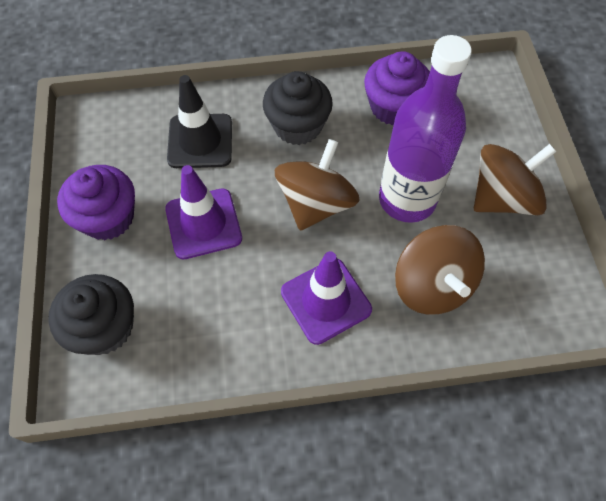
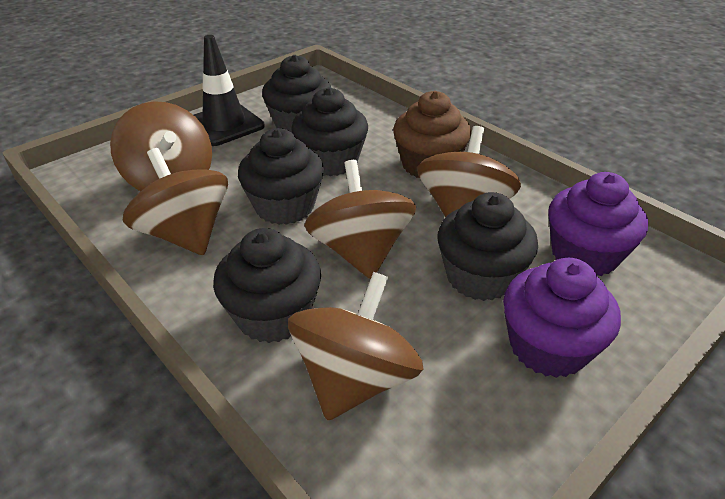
black cupcake: 2 -> 5
brown cupcake: 0 -> 1
brown spinning top: 3 -> 5
purple bottle: 1 -> 0
purple traffic cone: 2 -> 0

